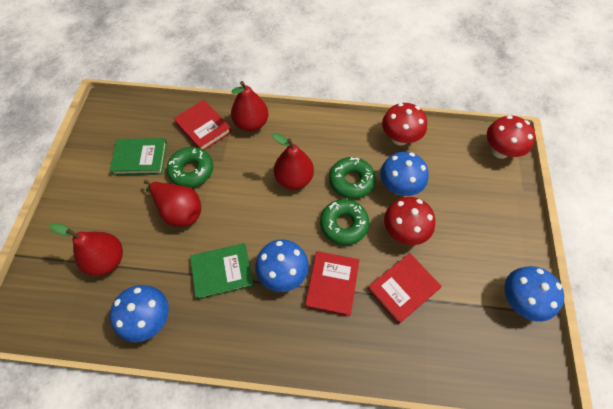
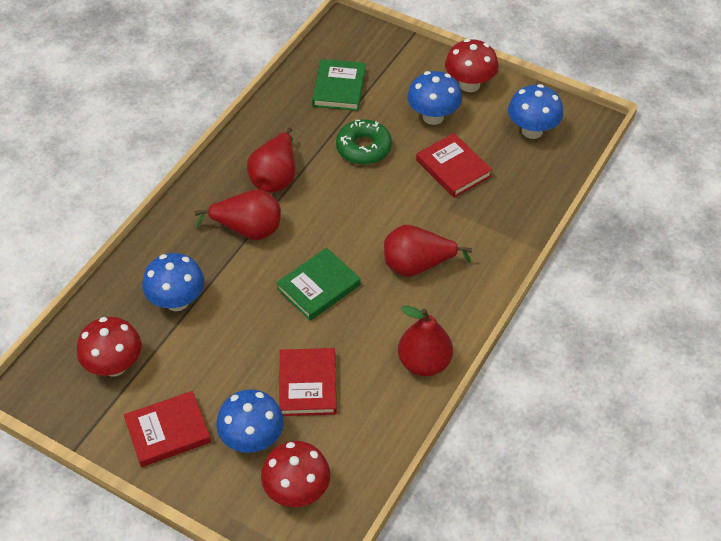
green donut: 3 -> 1

